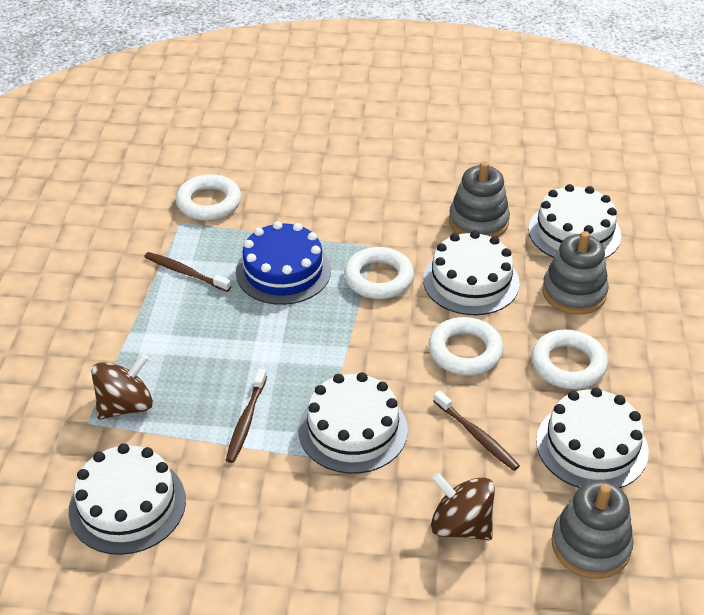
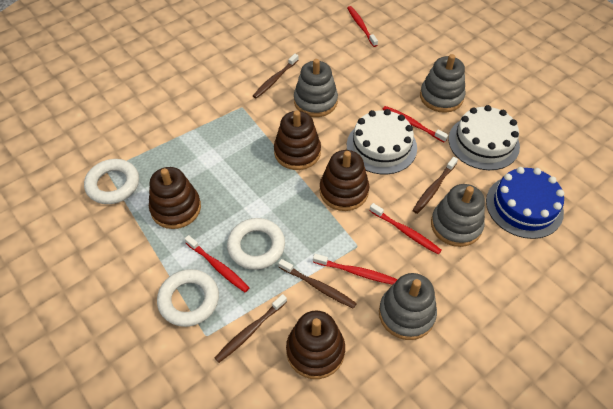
brown spinning top: 2 -> 0
brown stacking toy: 0 -> 4
brown toothbrush: 3 -> 4
grey stacking toy: 3 -> 4
red toothbrush: 0 -> 5
white cake: 5 -> 2
white ring: 4 -> 3

